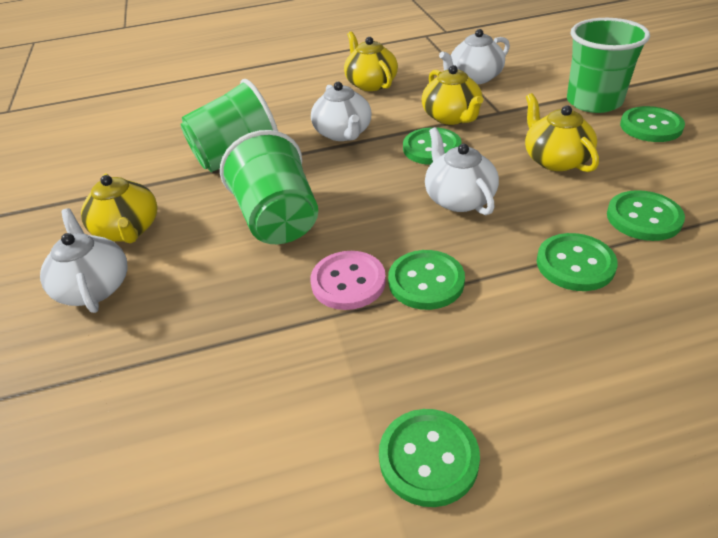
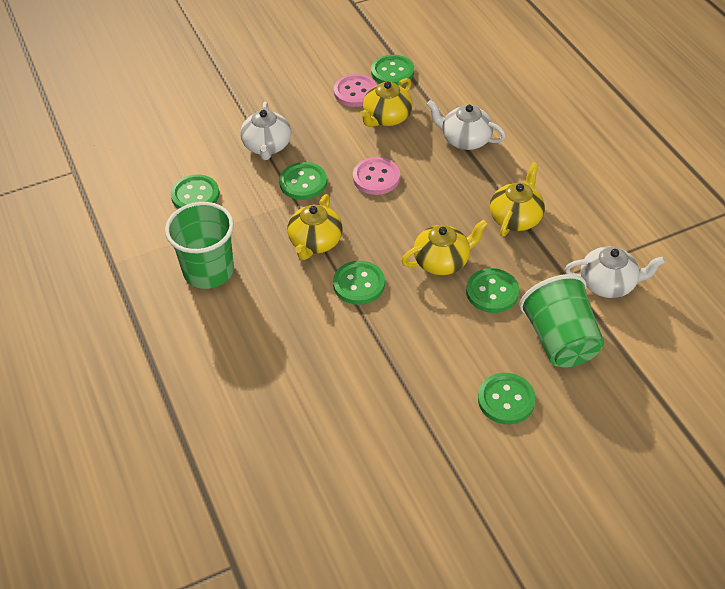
green cup: 3 -> 2
pink button: 1 -> 2
white teapot: 4 -> 3

